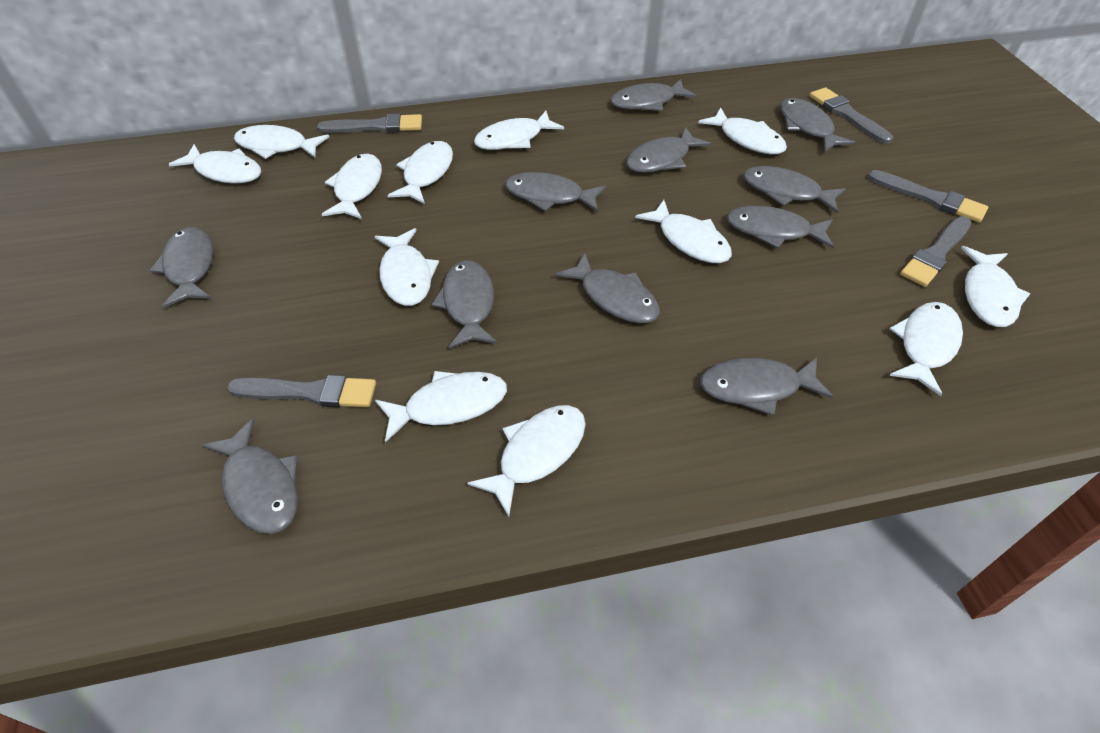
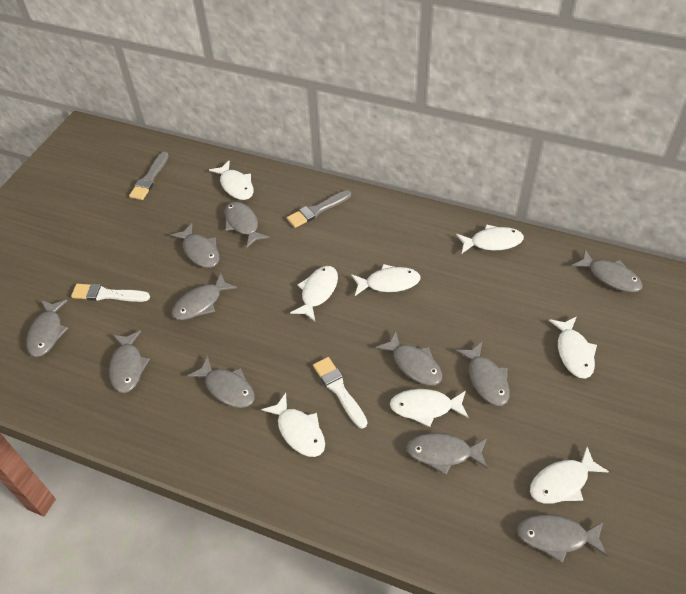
grey brush: 5 -> 2
white brush: 0 -> 2
white fish: 12 -> 8

